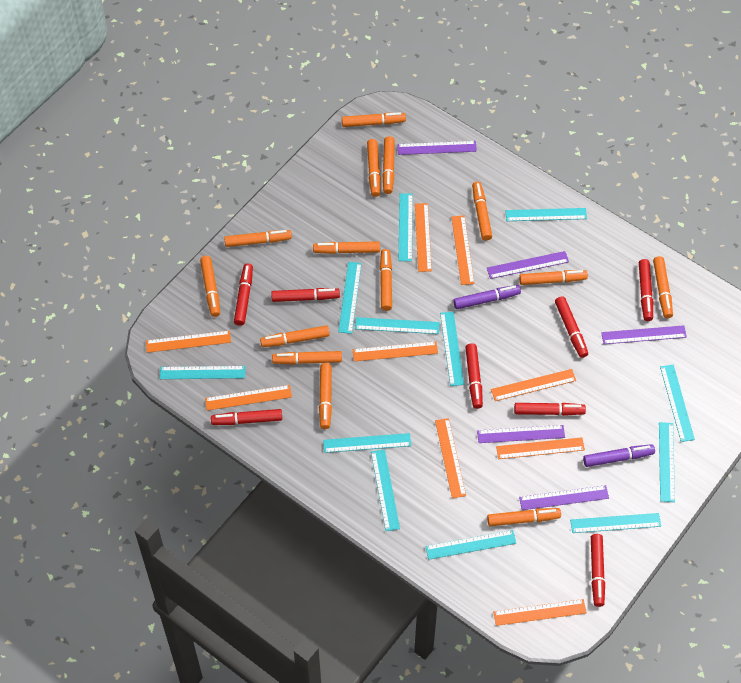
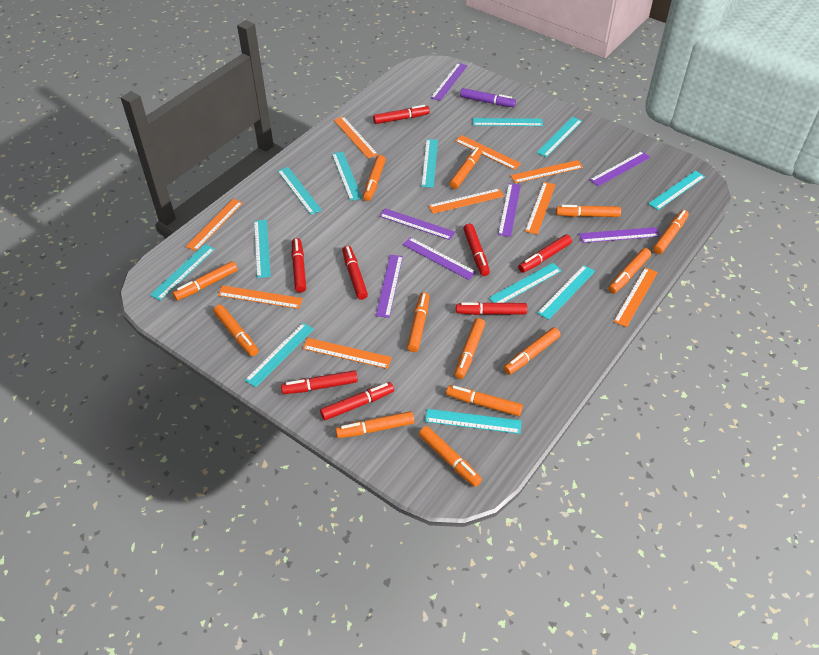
orange marker: 14 -> 13
purple marker: 2 -> 1
purple ruler: 5 -> 7

